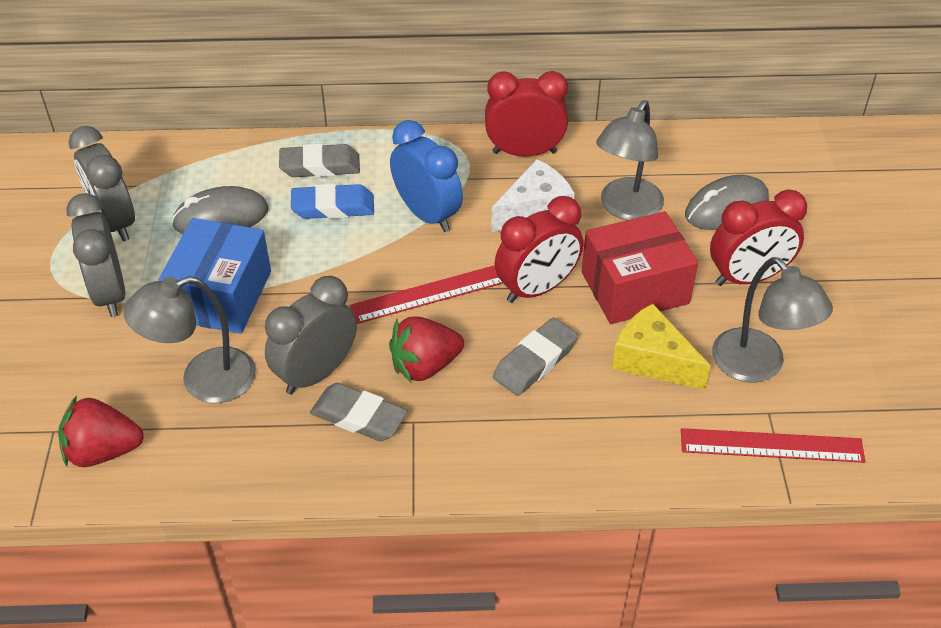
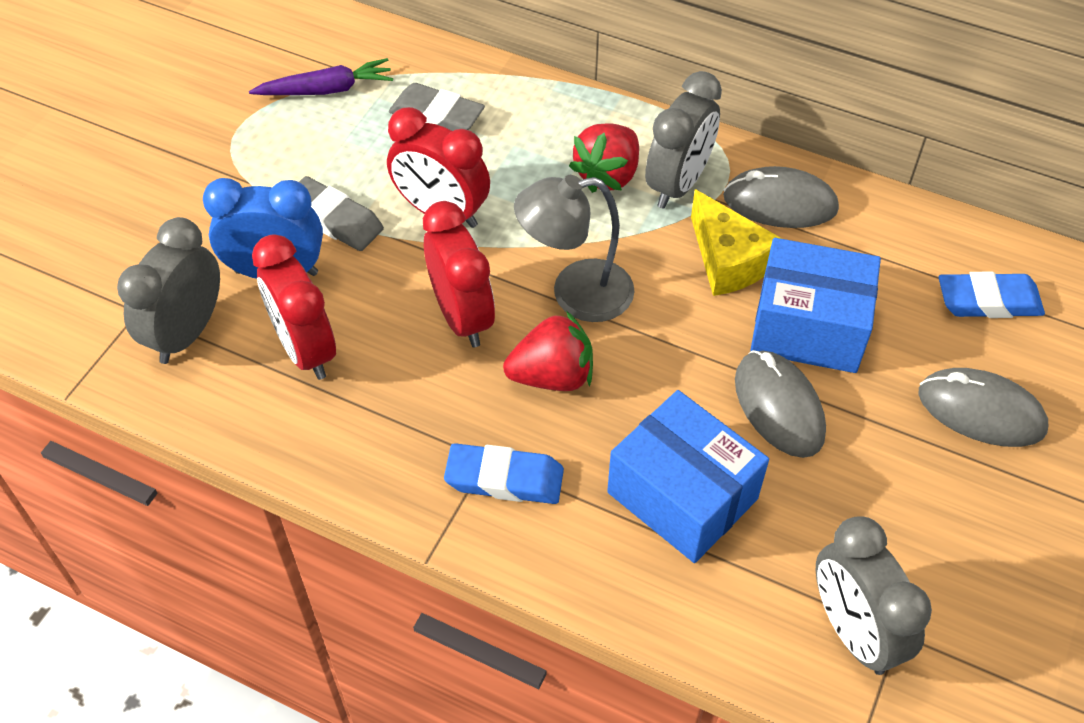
blue box: 1 -> 2
blue eraser: 1 -> 2
grey eraser: 3 -> 2
grey lamp: 3 -> 1
grey mouse: 2 -> 3
purple carrot: 0 -> 1
red box: 1 -> 0
red ruler: 2 -> 0
white cheese: 1 -> 0

